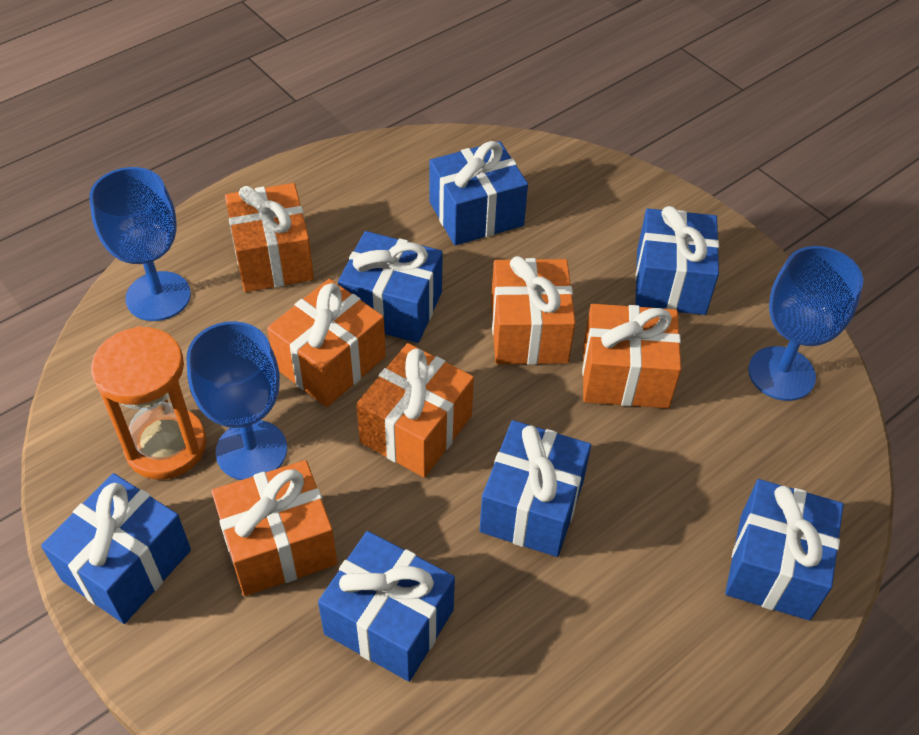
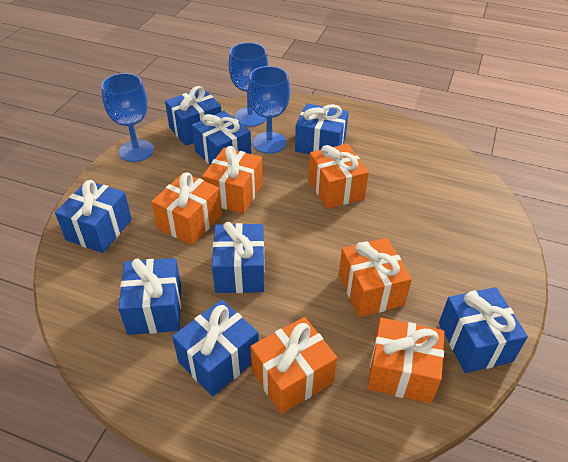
blue gift: 7 -> 8
orange hourglass: 1 -> 0

